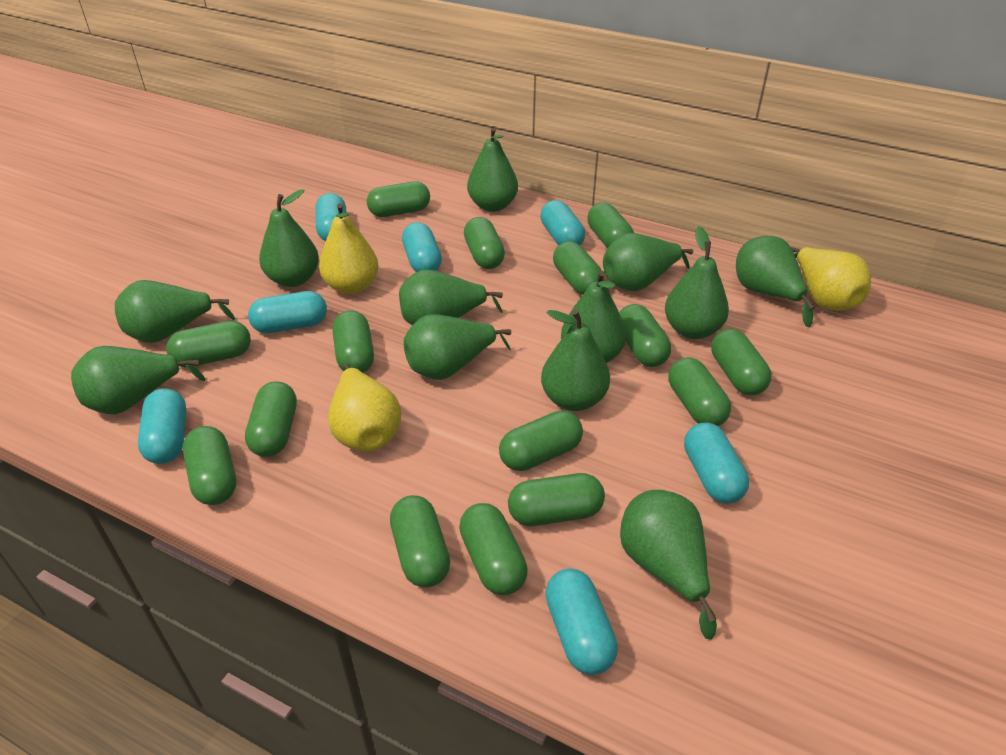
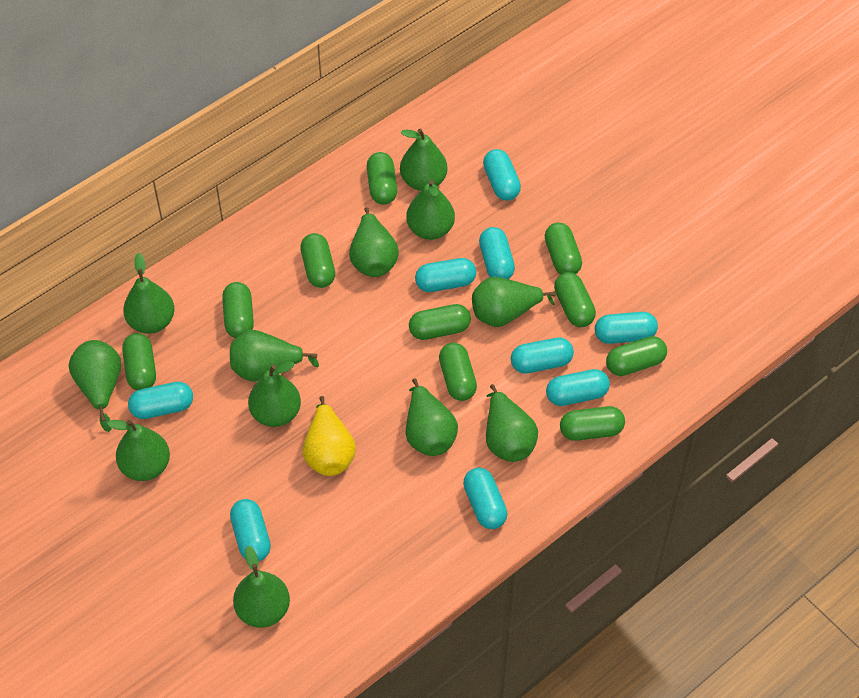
green capsule: 15 -> 10
turquoise capsule: 7 -> 9
yellow pear: 3 -> 1

